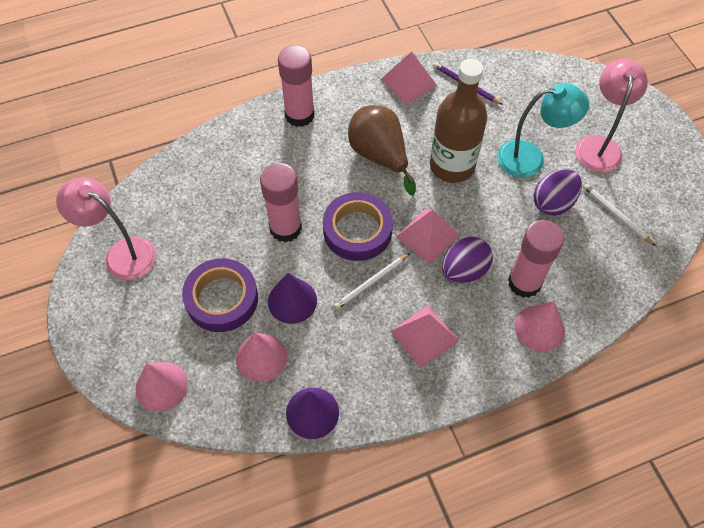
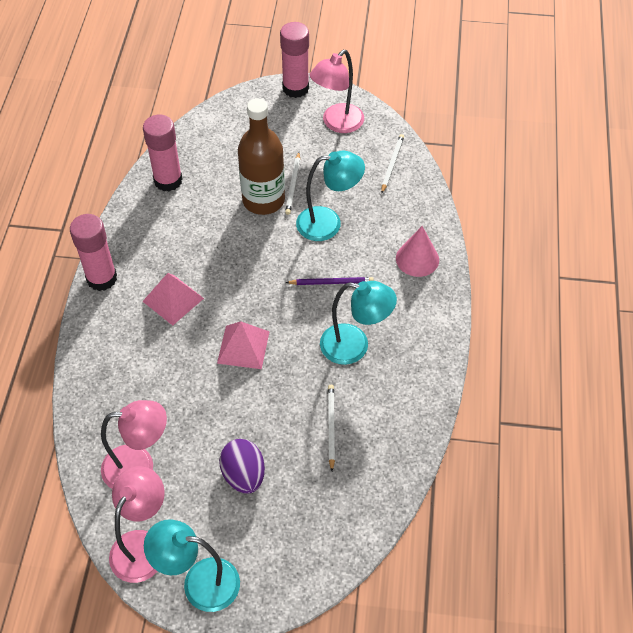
brown pear: 1 -> 0
pink cone: 3 -> 1
pink lamp: 2 -> 3
pink pyramid: 3 -> 2
purple cone: 2 -> 0
purple egg: 2 -> 1
purple tape: 2 -> 0
turquoise lamp: 1 -> 3
white pencil: 2 -> 3

